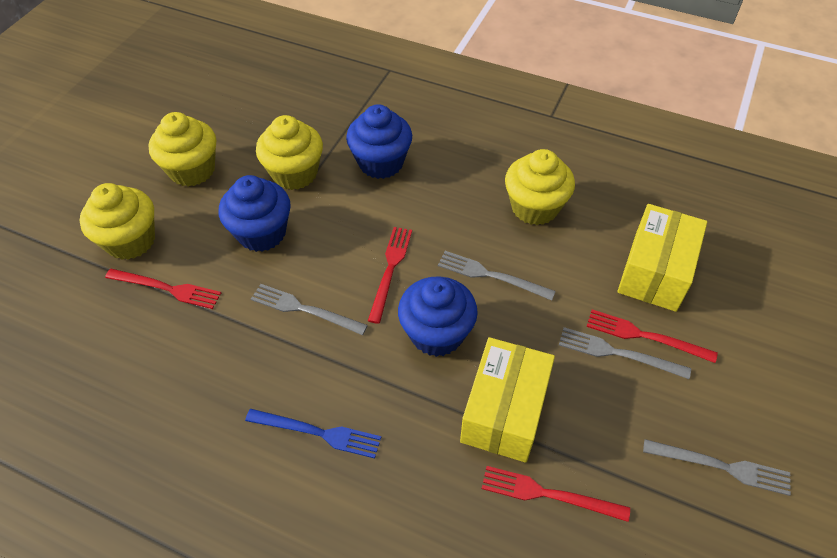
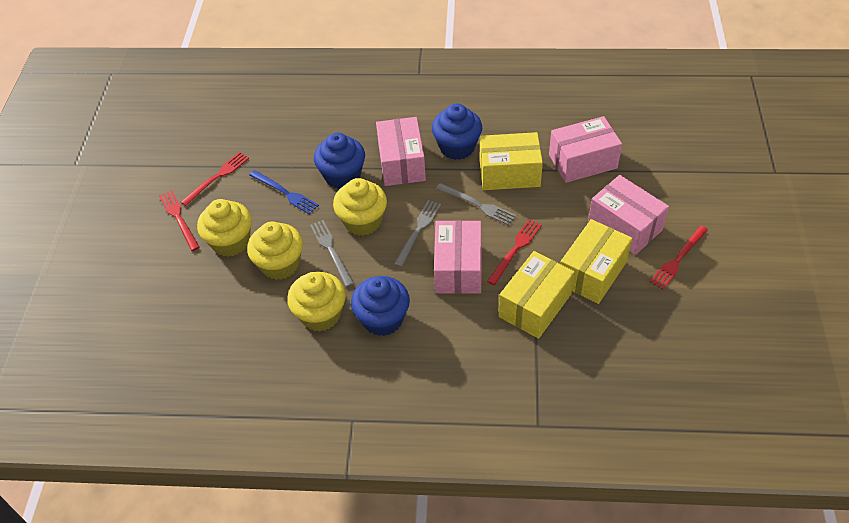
grey fork: 4 -> 3
pink box: 0 -> 4
yellow box: 2 -> 3

